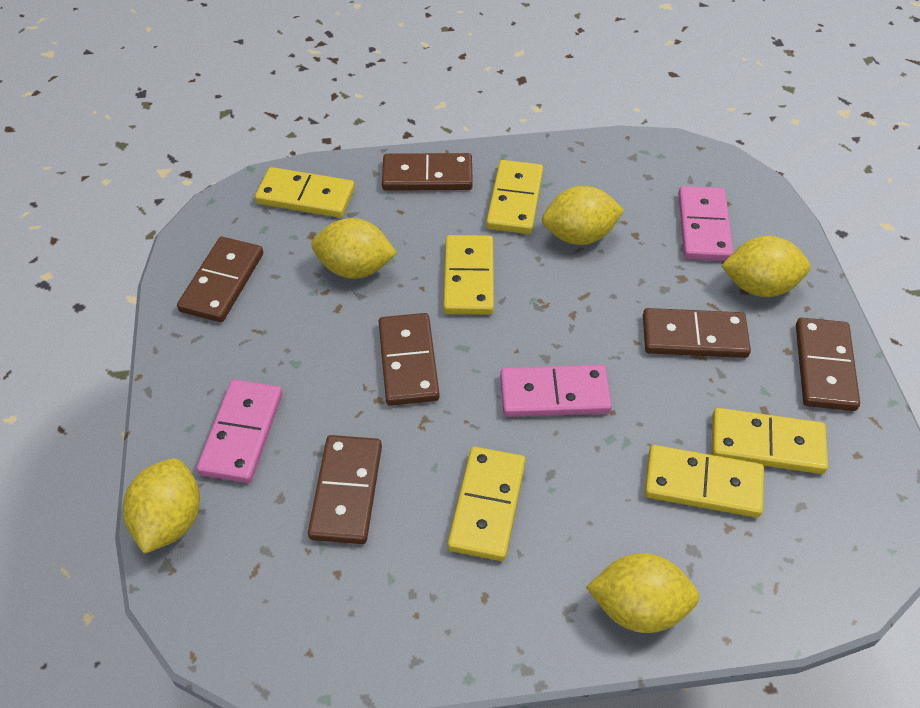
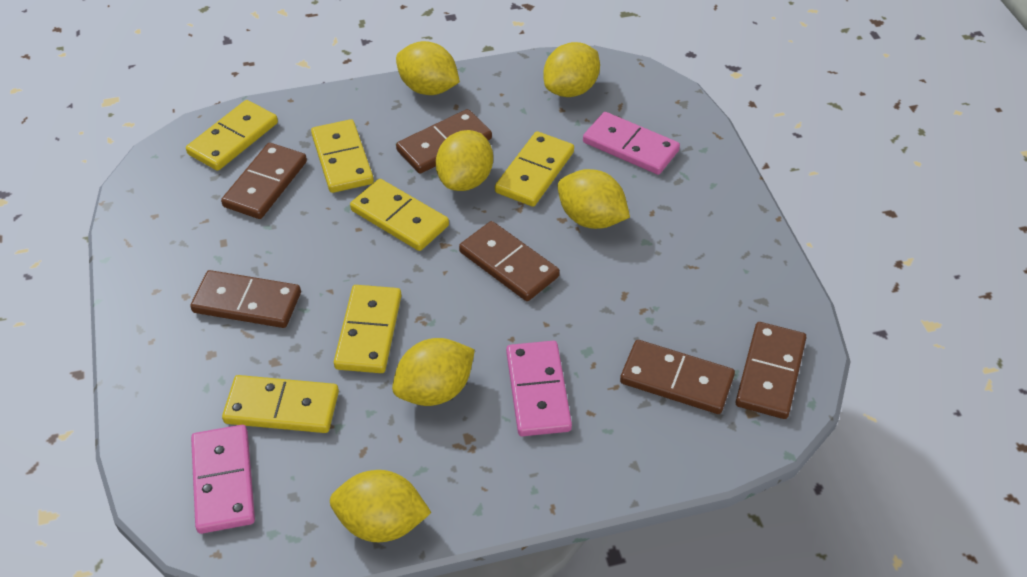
yellow lemon: 5 -> 6

